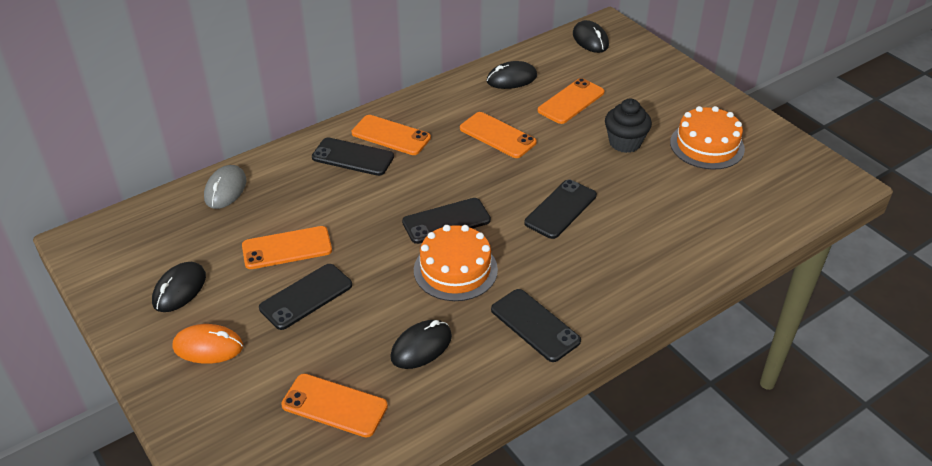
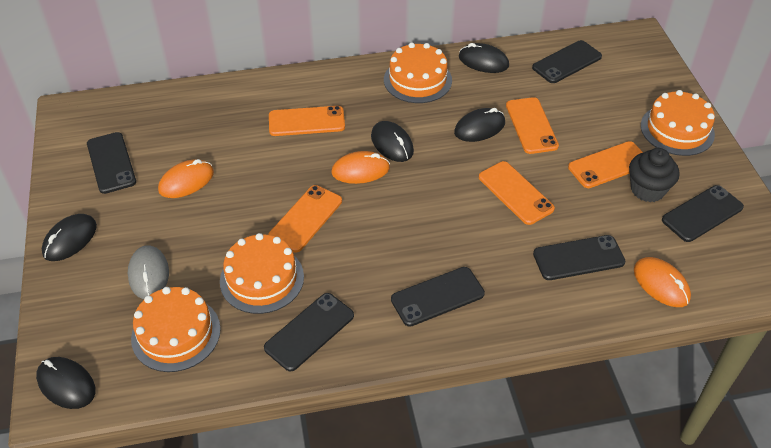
black mouse: 4 -> 5
black phone: 5 -> 6
orange cake: 2 -> 4
orange mouse: 1 -> 3

